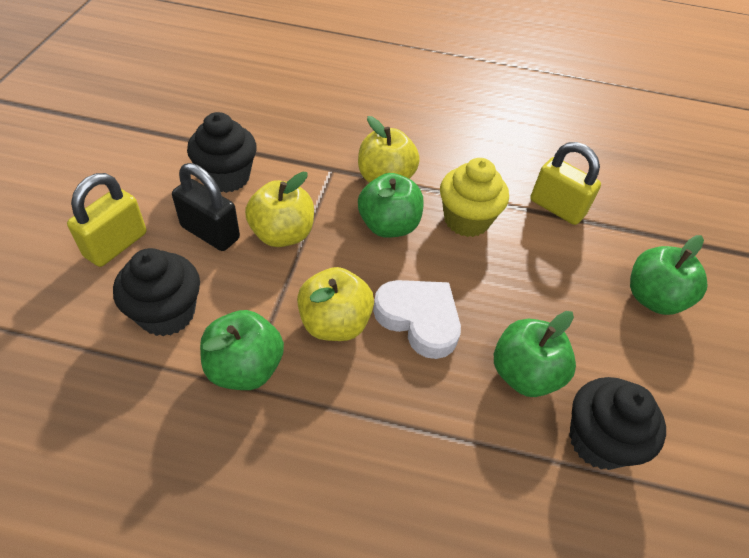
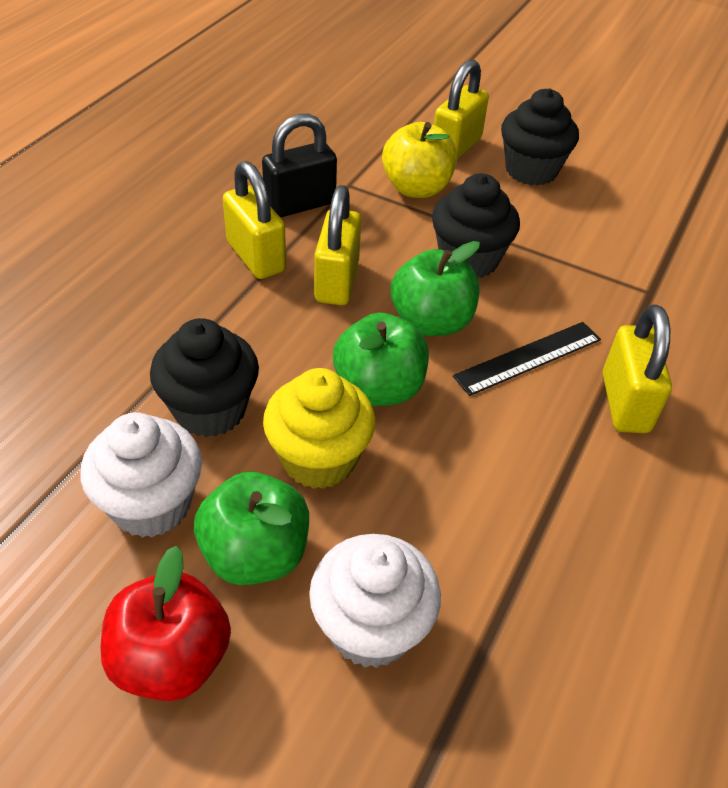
black ruler: 0 -> 1
green apple: 4 -> 3
red apple: 0 -> 1
white cupcake: 0 -> 2
white heart: 1 -> 0
yellow apple: 3 -> 1
yellow padlock: 2 -> 4

